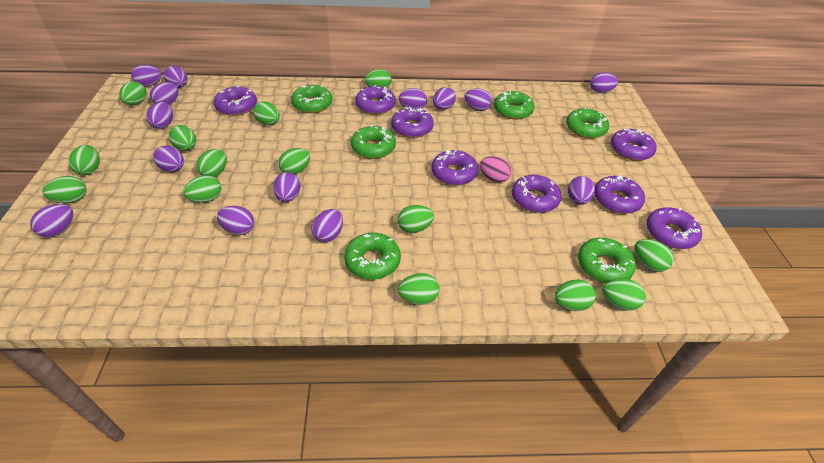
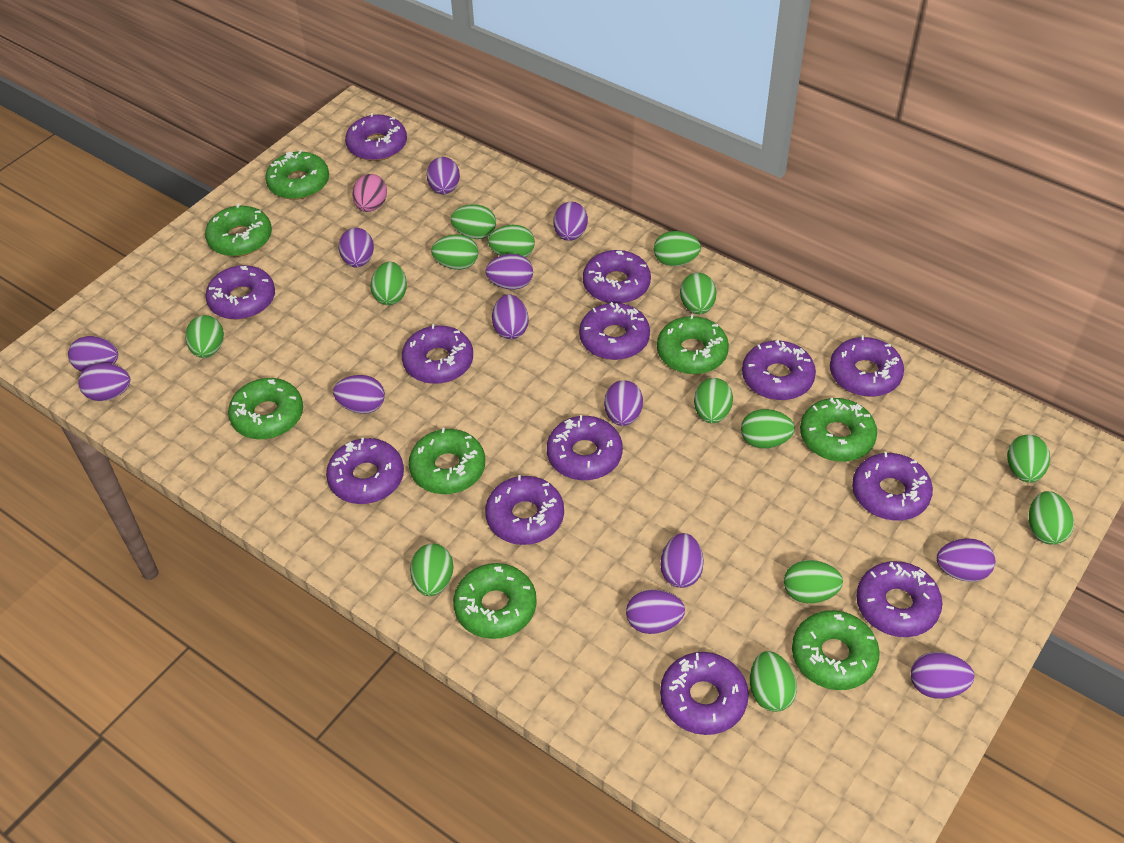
green donut: 6 -> 8
purple donut: 8 -> 13
purple egg: 14 -> 13

